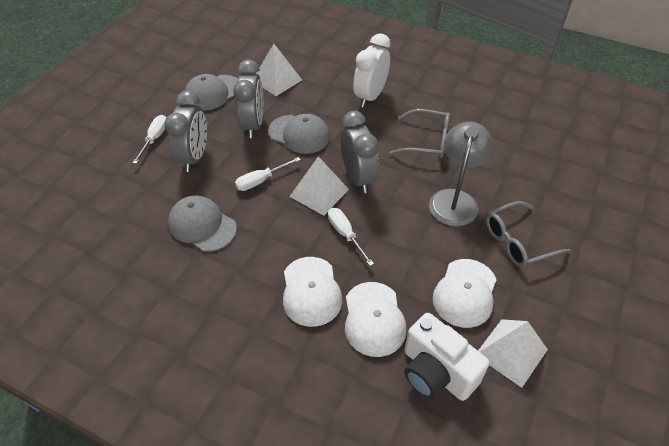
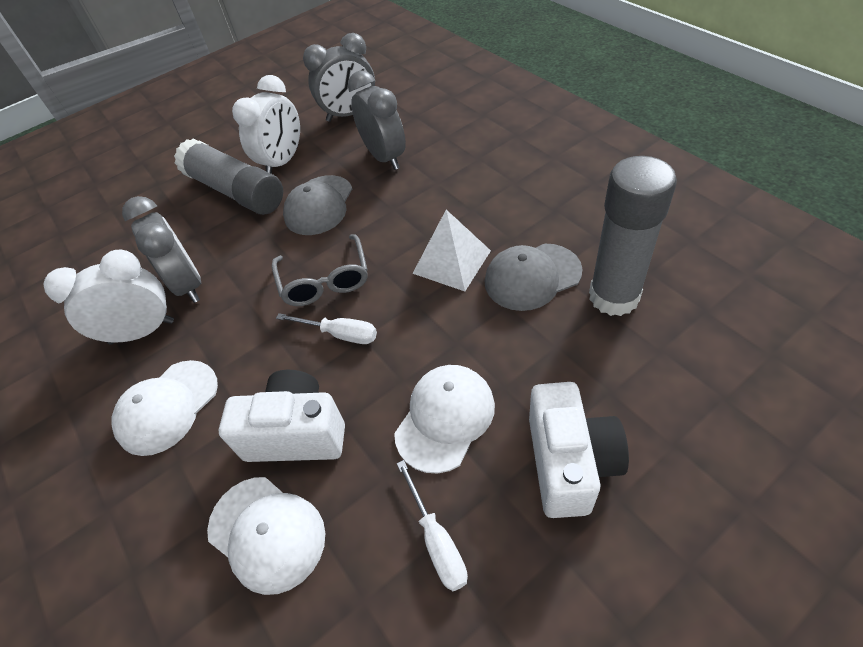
grey cap: 3 -> 2
grey glasses: 2 -> 1
grey glue stick: 0 -> 2
grey lamp: 1 -> 0
white camera: 1 -> 2
white clock: 1 -> 2
white pyramid: 3 -> 1
white screwdriver: 3 -> 2

